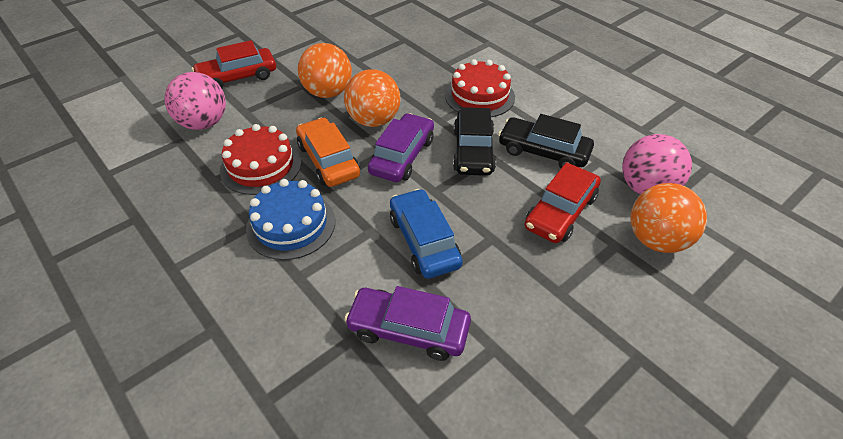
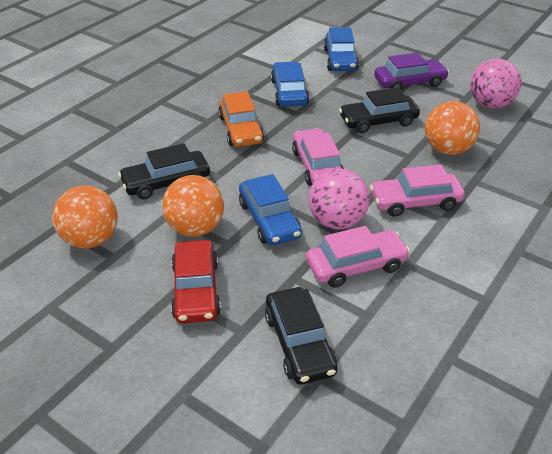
black car: 2 -> 3
blue cake: 1 -> 0
blue car: 1 -> 3
pink car: 0 -> 3
purple car: 2 -> 1
red cake: 2 -> 0
red car: 2 -> 1

